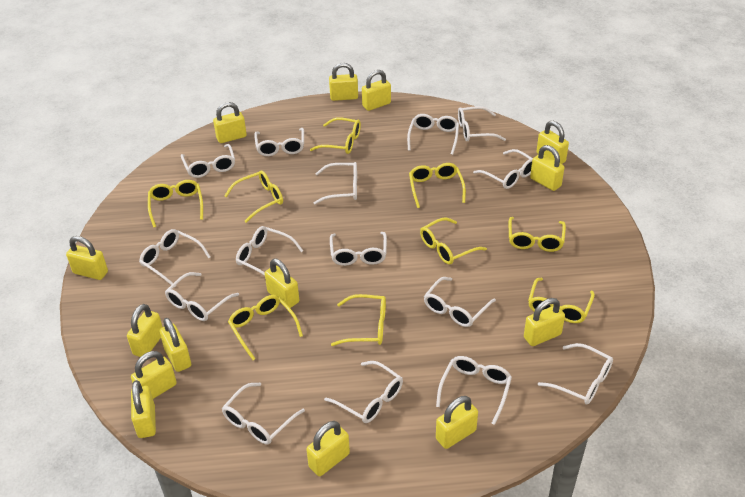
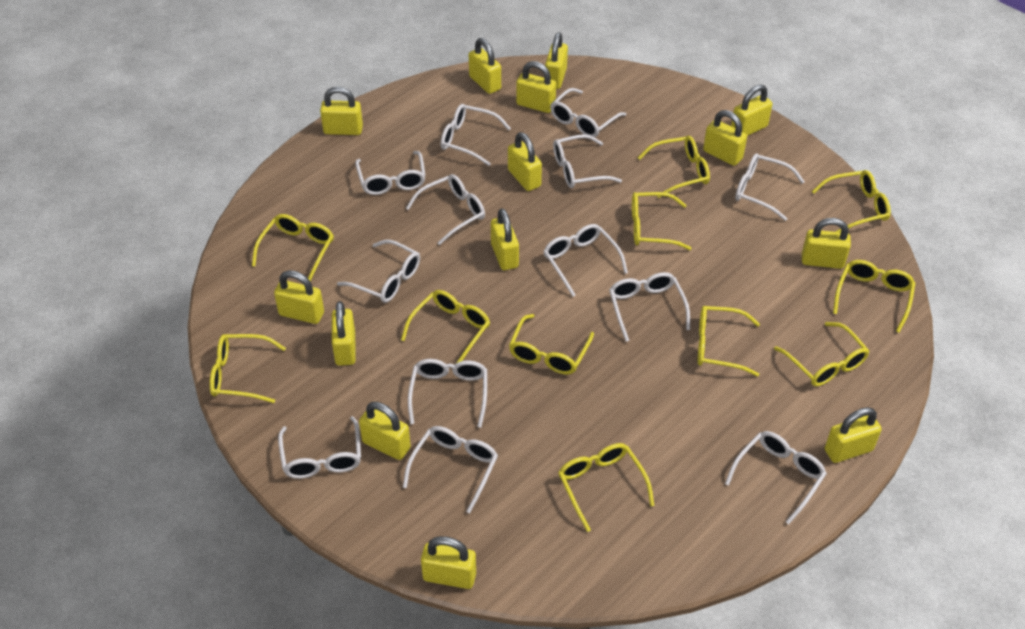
white glasses: 15 -> 13
yellow glasses: 9 -> 11

